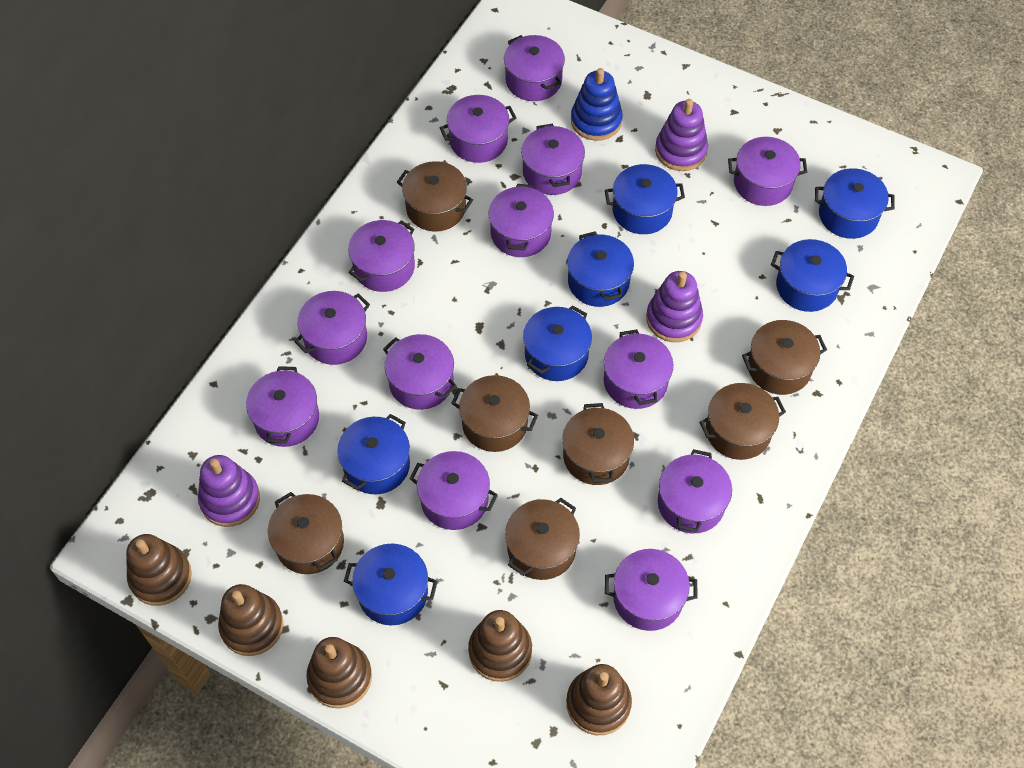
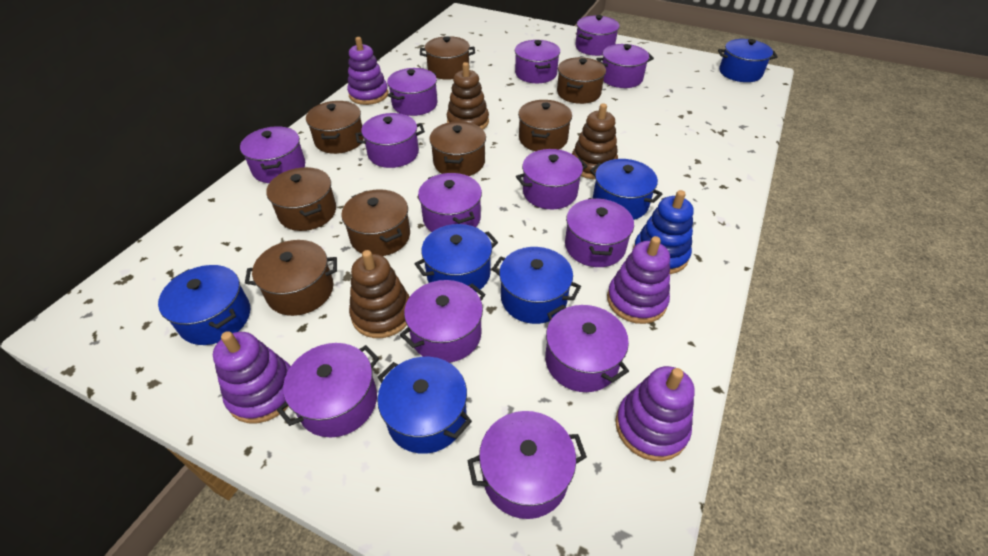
blue pot: 7 -> 6
brown pot: 7 -> 8
brown stacking toy: 5 -> 3
purple stacking toy: 3 -> 4

